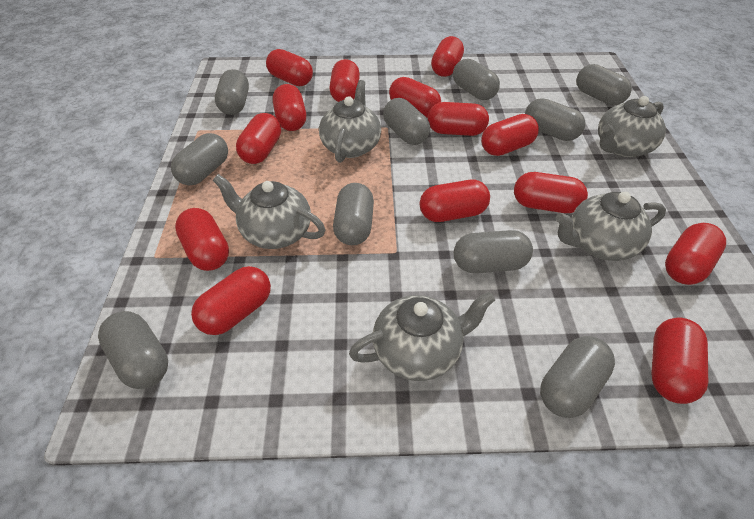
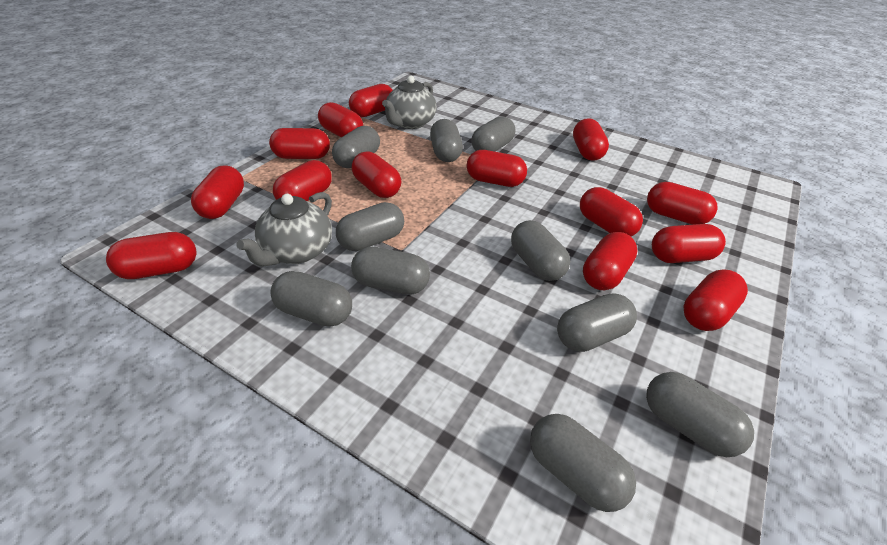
grey teapot: 5 -> 2

